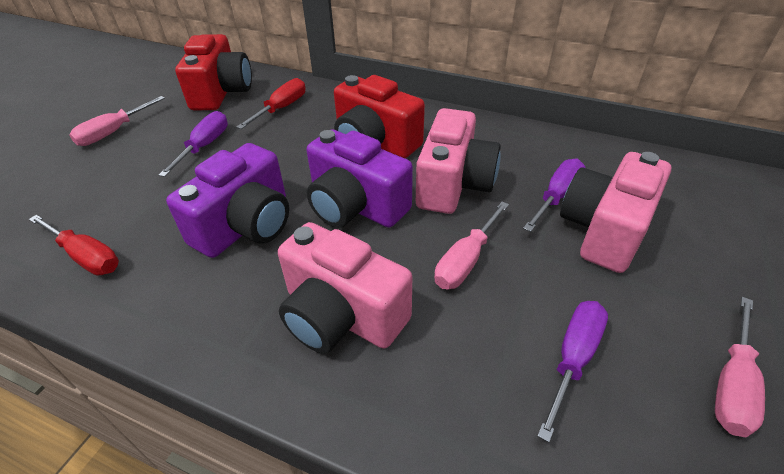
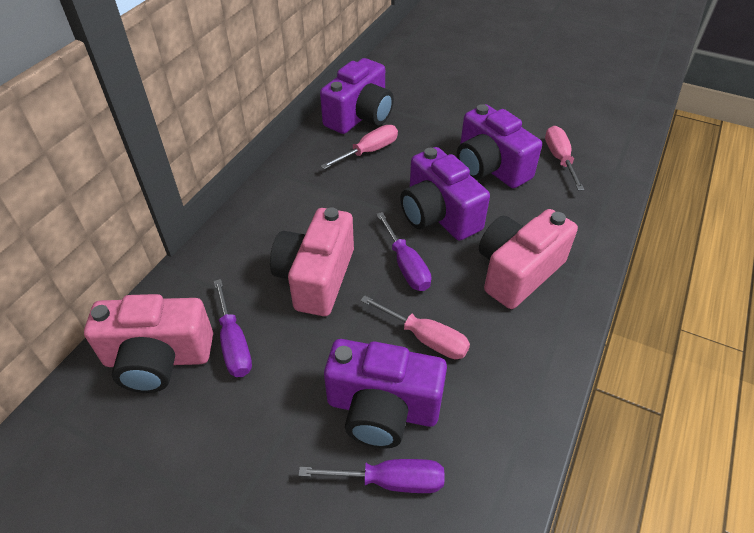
purple camera: 2 -> 4
red camera: 2 -> 0
red screwdriver: 2 -> 0

